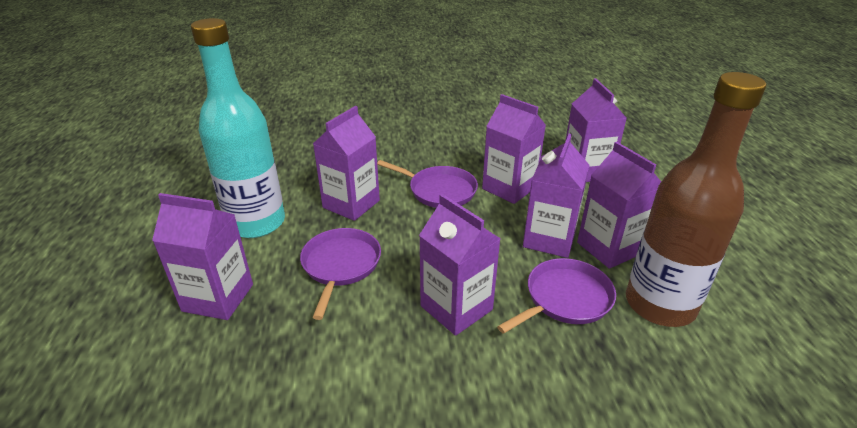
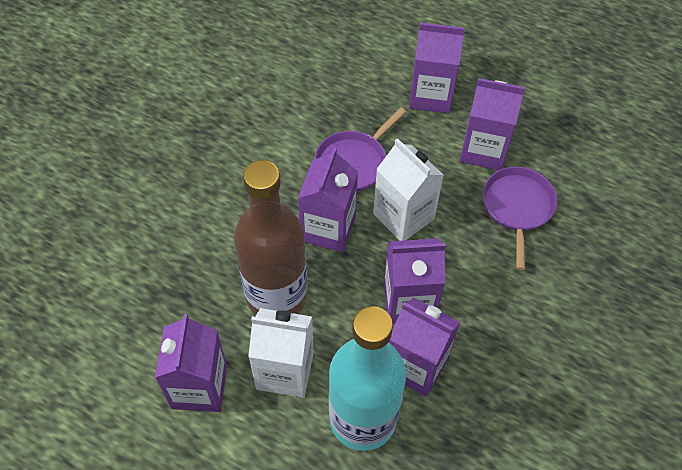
purple carton: 7 -> 6
purple pan: 3 -> 2
white carton: 0 -> 2

